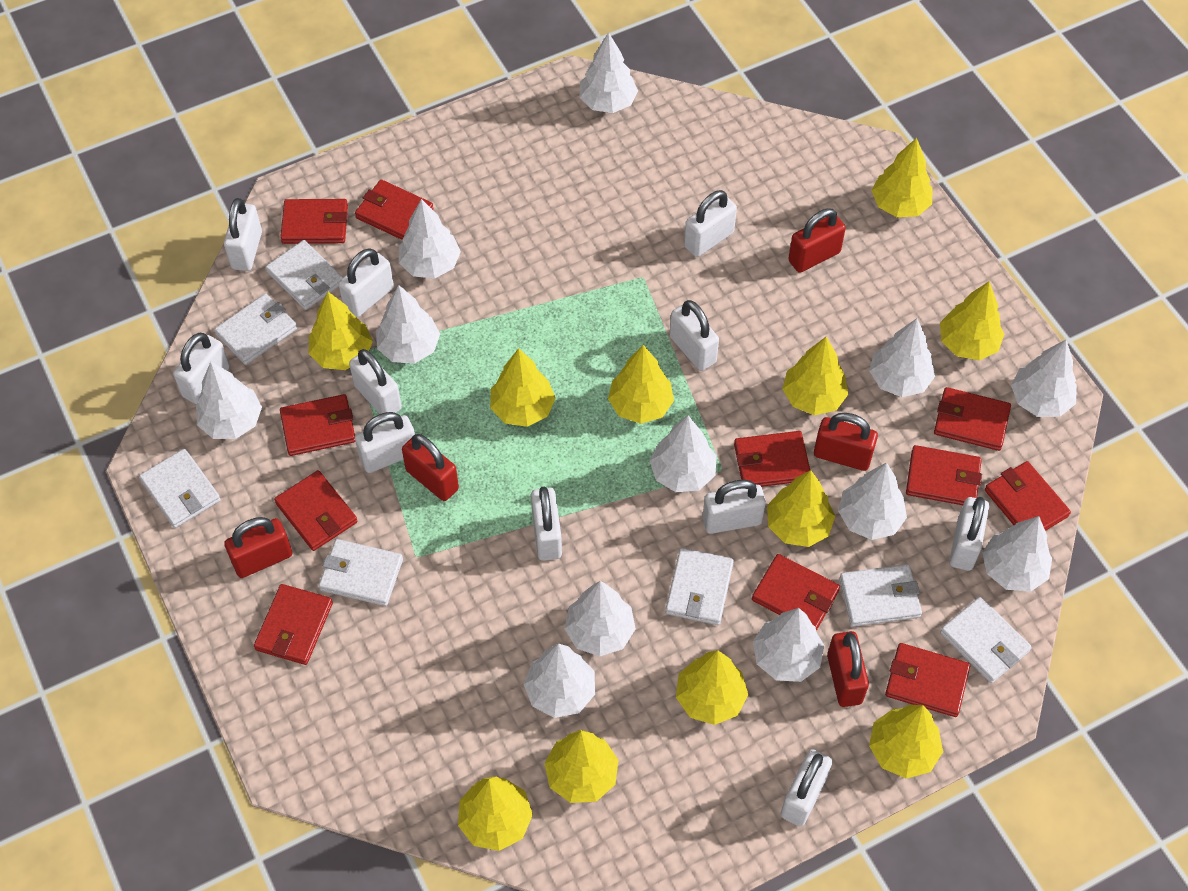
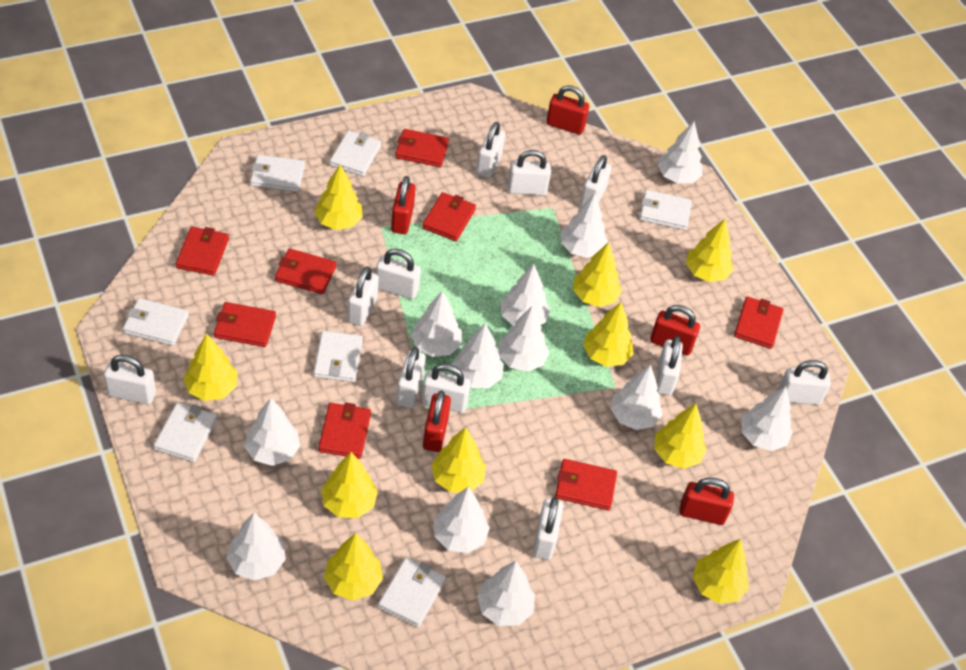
red wallet: 11 -> 8
yellow tree: 11 -> 10

